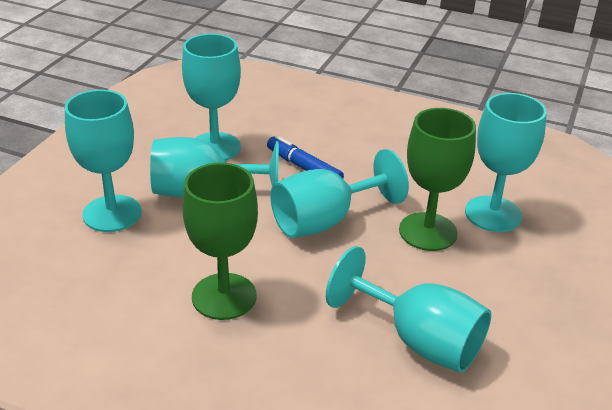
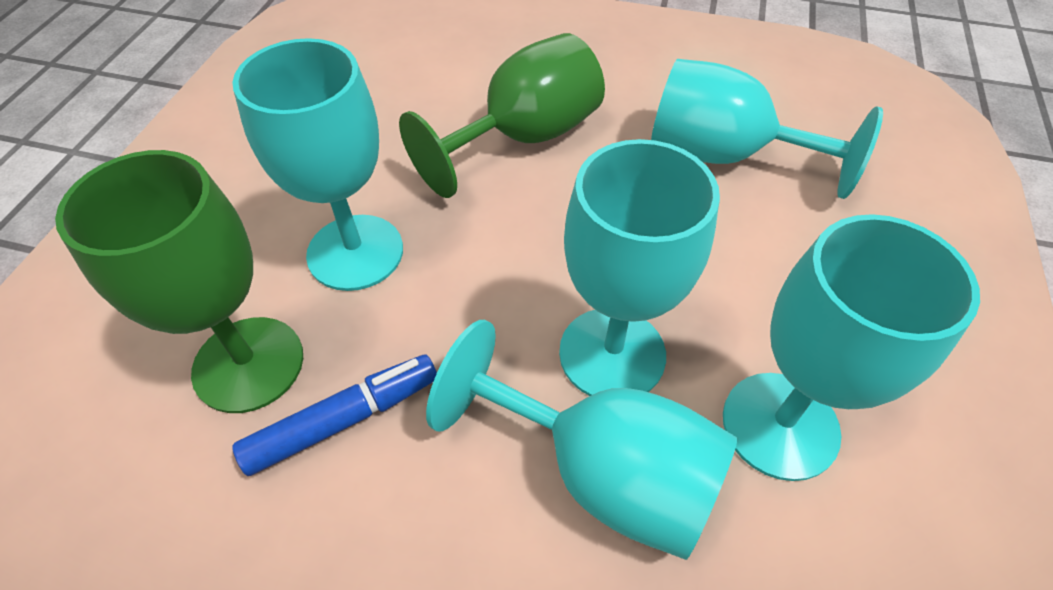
turquoise goblet: 6 -> 5

